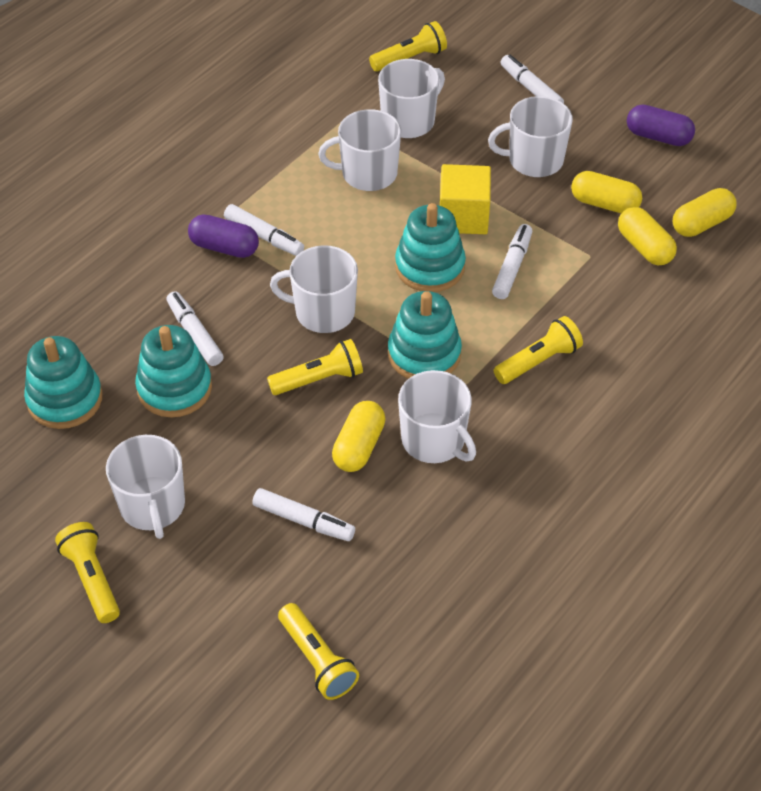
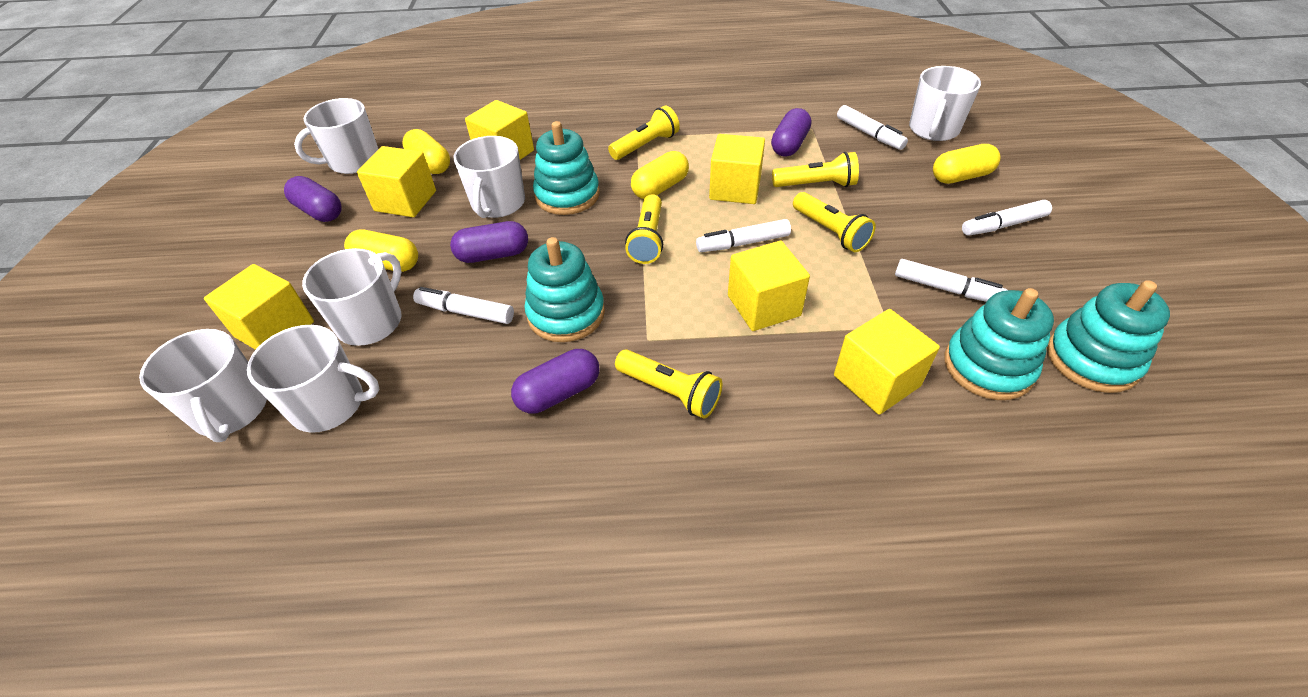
purple capsule: 2 -> 4
yellow cube: 1 -> 6

